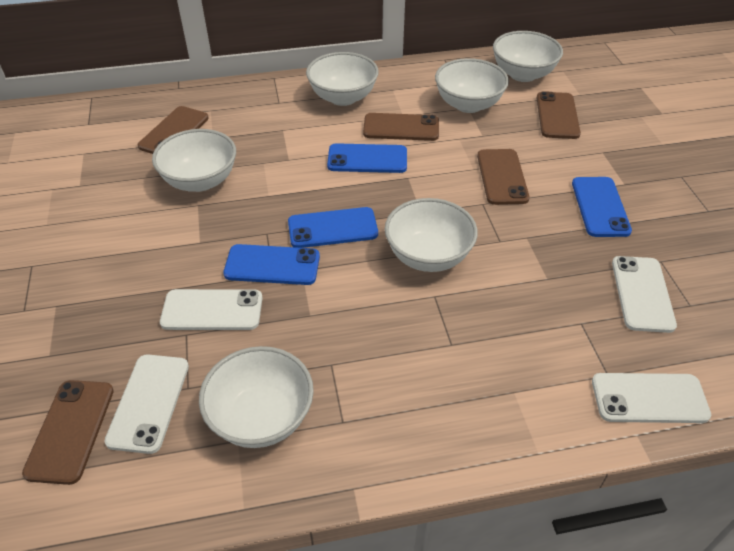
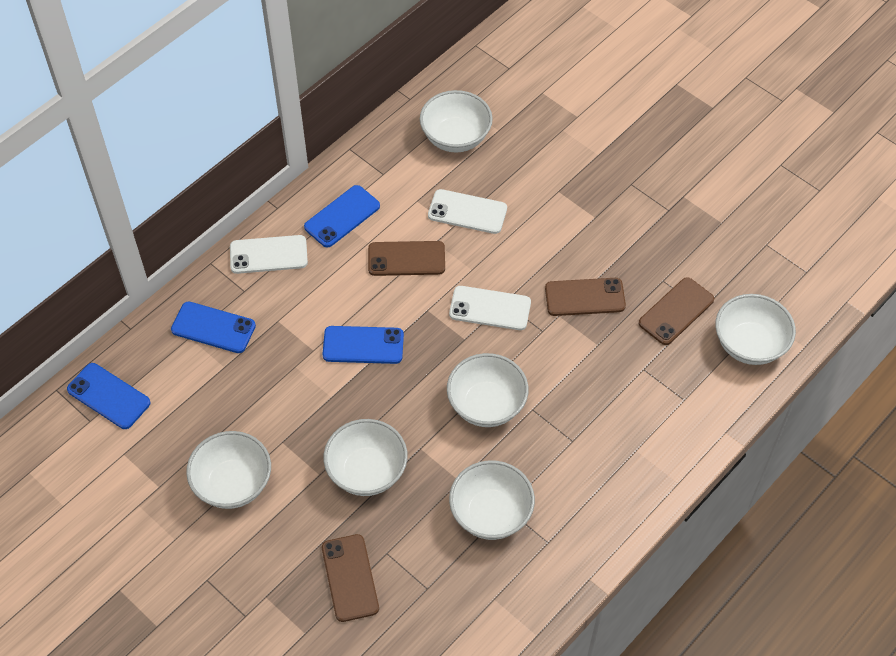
brown phone: 5 -> 4
white phone: 4 -> 3

